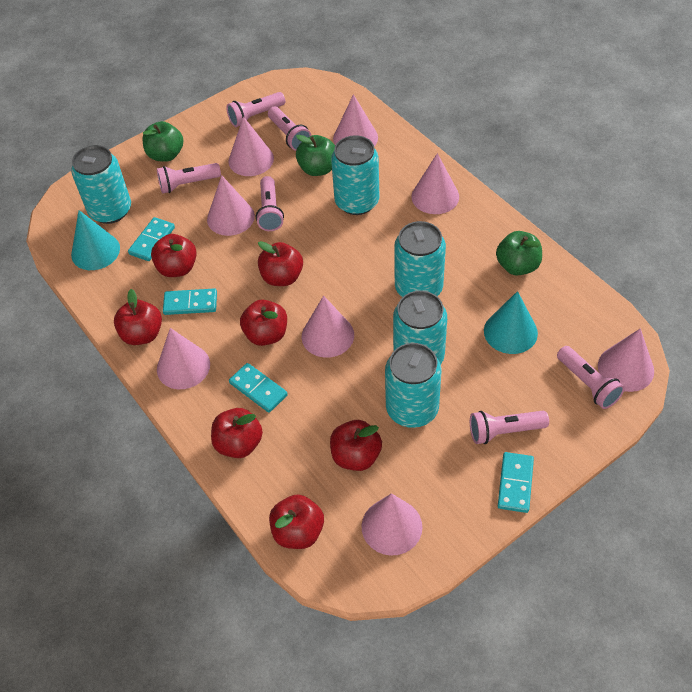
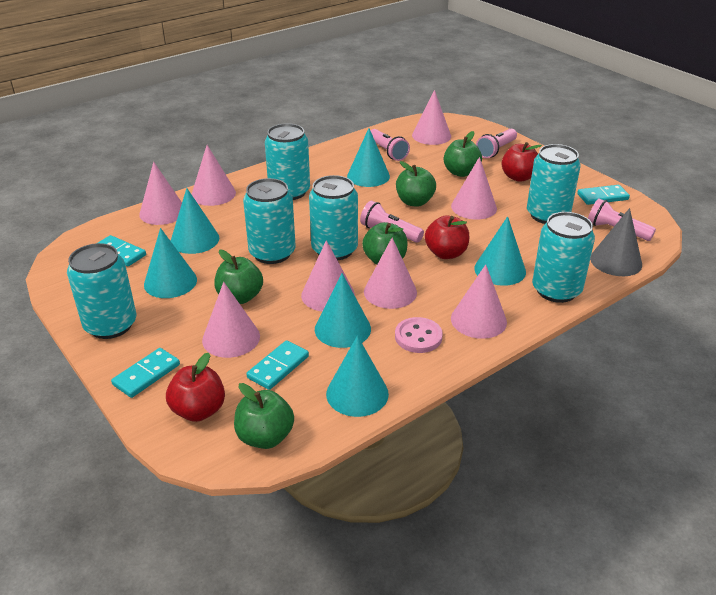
green apple: 3 -> 5
grey cone: 0 -> 1
pink button: 0 -> 1
pink flashlight: 6 -> 4
red apple: 7 -> 3
turquoise can: 5 -> 6
turquoise cone: 2 -> 6

